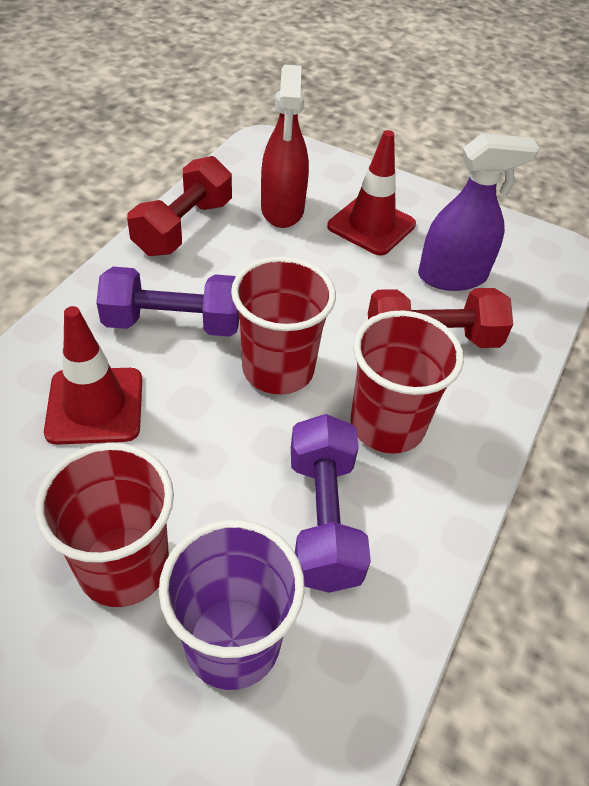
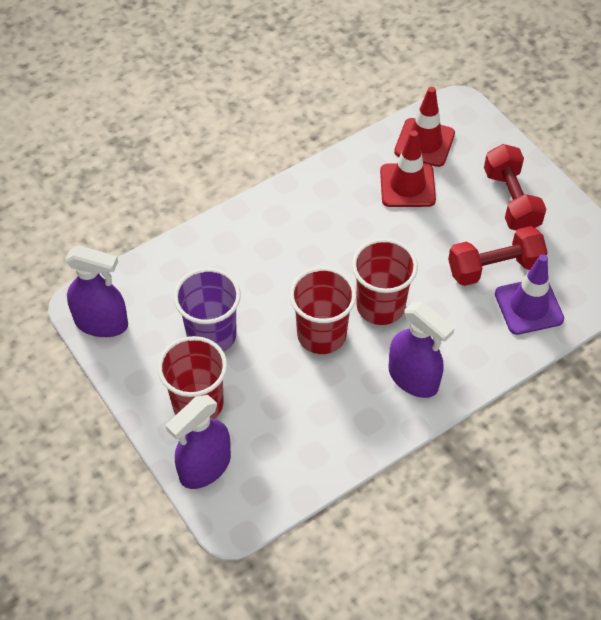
purple dumbbell: 2 -> 0
purple spray bottle: 1 -> 3
purple traffic cone: 0 -> 1
red spray bottle: 1 -> 0

